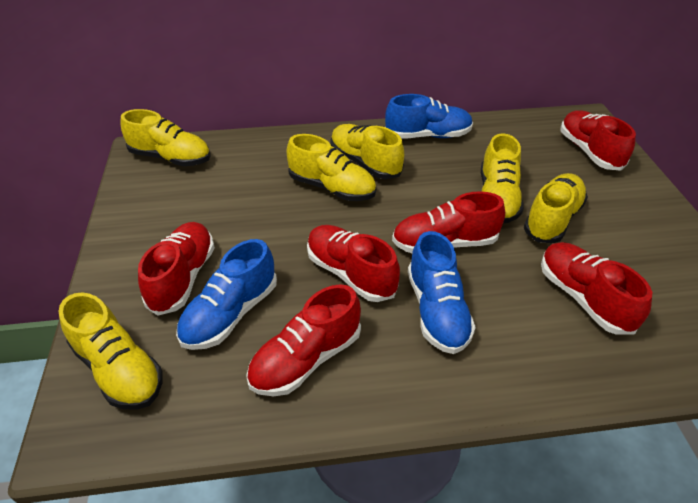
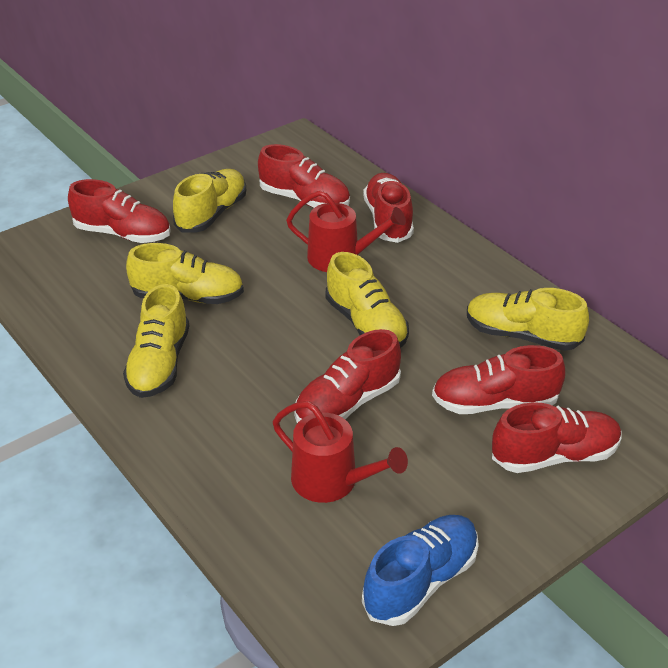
blue shoe: 3 -> 1
red watering can: 0 -> 2
yellow shoe: 6 -> 5

